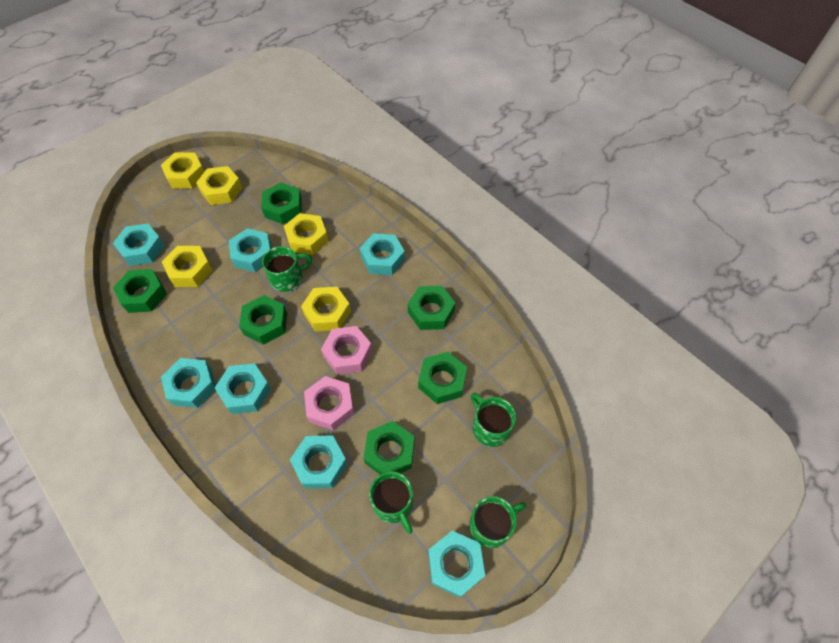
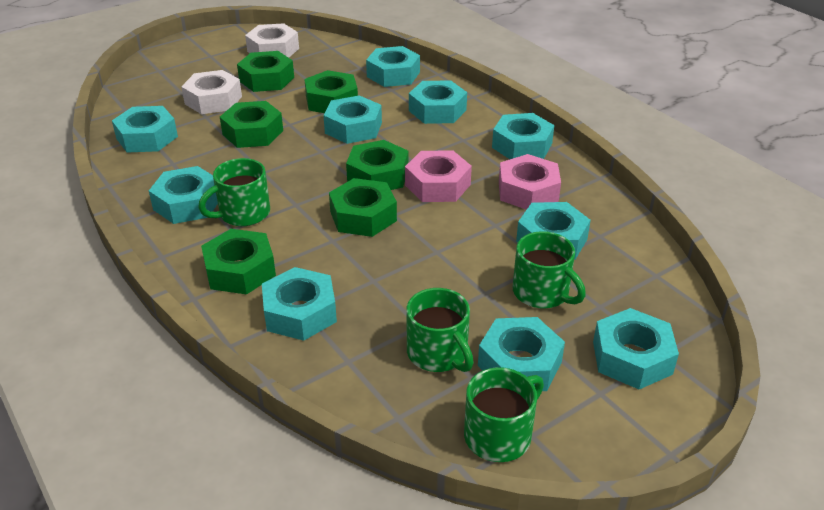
turquoise nut: 7 -> 10
white nut: 0 -> 2
yellow nut: 5 -> 0

